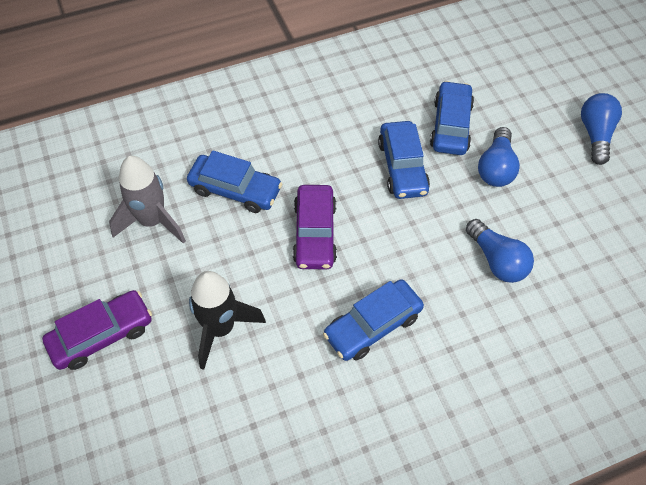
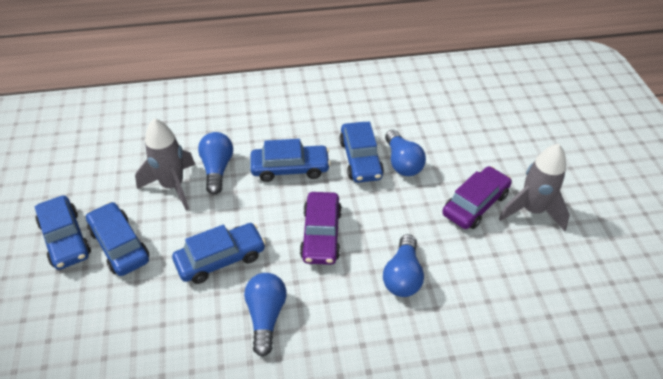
black rocket: 1 -> 0
blue car: 4 -> 5
blue light bulb: 3 -> 4
grey rocket: 1 -> 2

